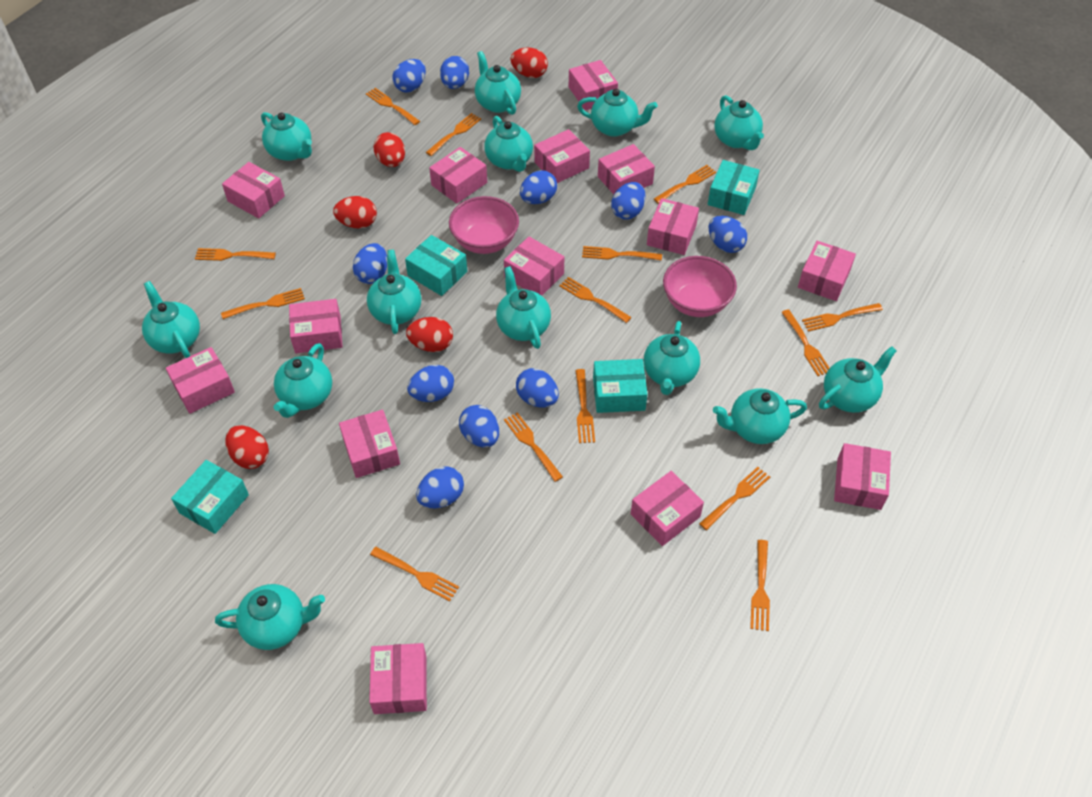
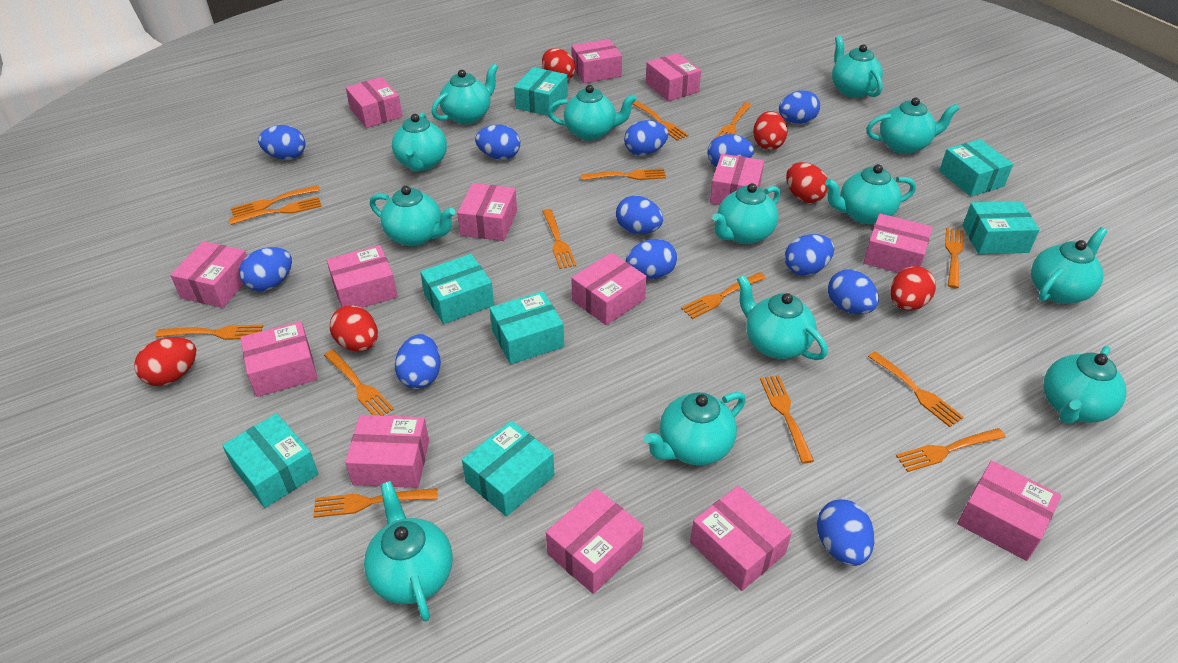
blue egg: 10 -> 12
pink bowl: 2 -> 0
red egg: 5 -> 6
turquoise box: 4 -> 7

